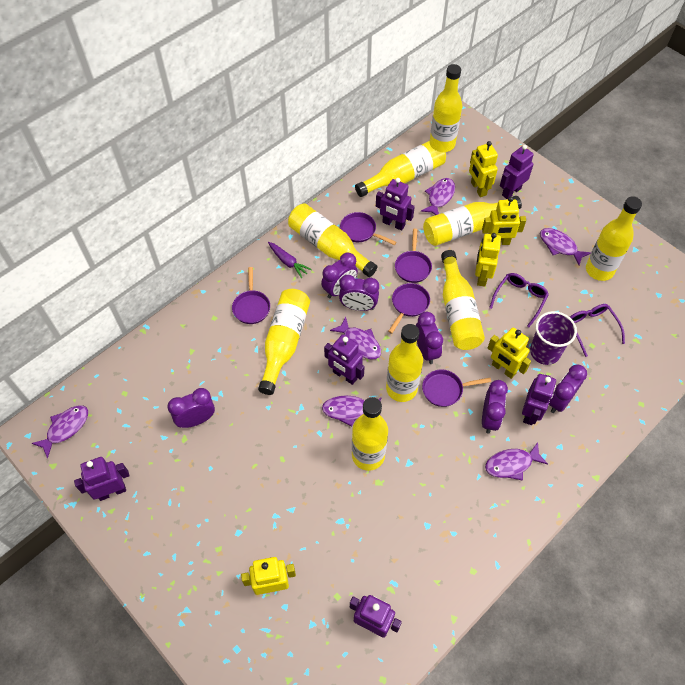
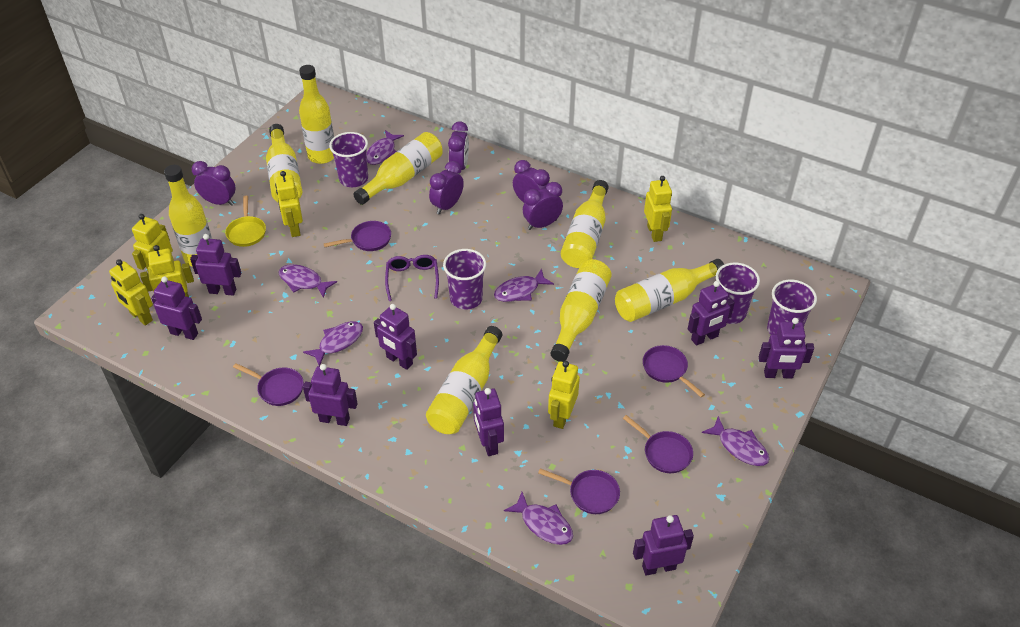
purple carrot: 1 -> 0
purple clock: 6 -> 5
purple cup: 1 -> 4
purple glasses: 2 -> 1
purple robot: 6 -> 8
yellow bottle: 9 -> 8
yellow pan: 0 -> 1
yellow robot: 5 -> 6

